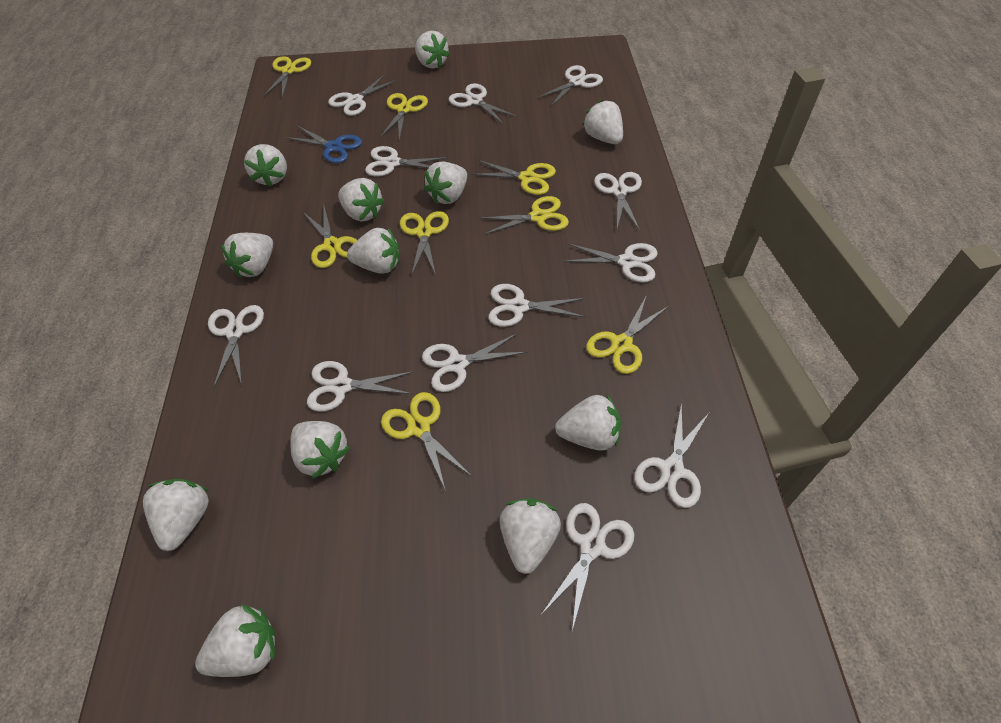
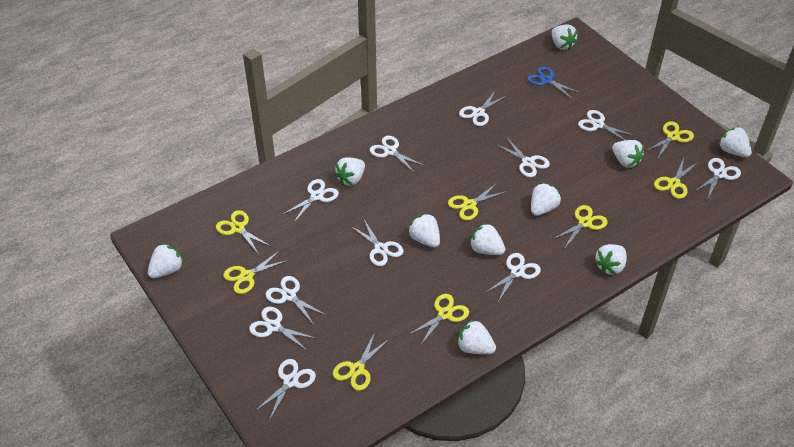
white scissors: 12 -> 11
white strawberry: 12 -> 10

